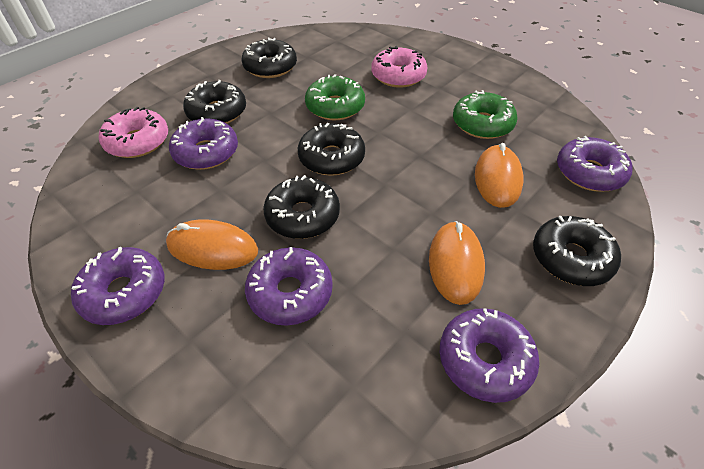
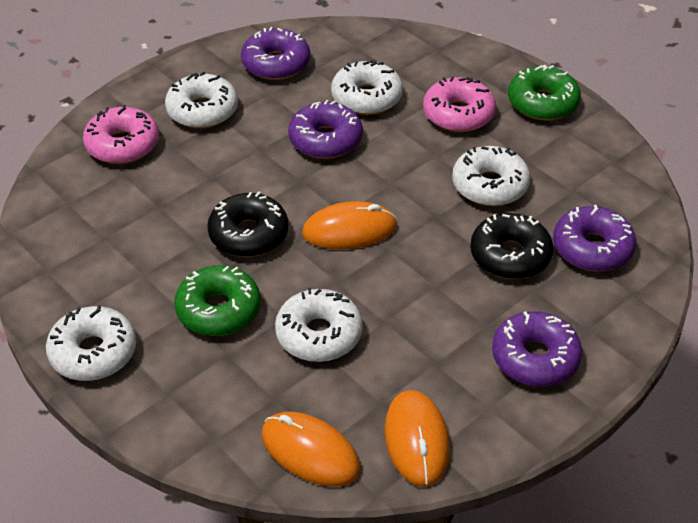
black donut: 5 -> 2
purple donut: 5 -> 4
white donut: 0 -> 5

